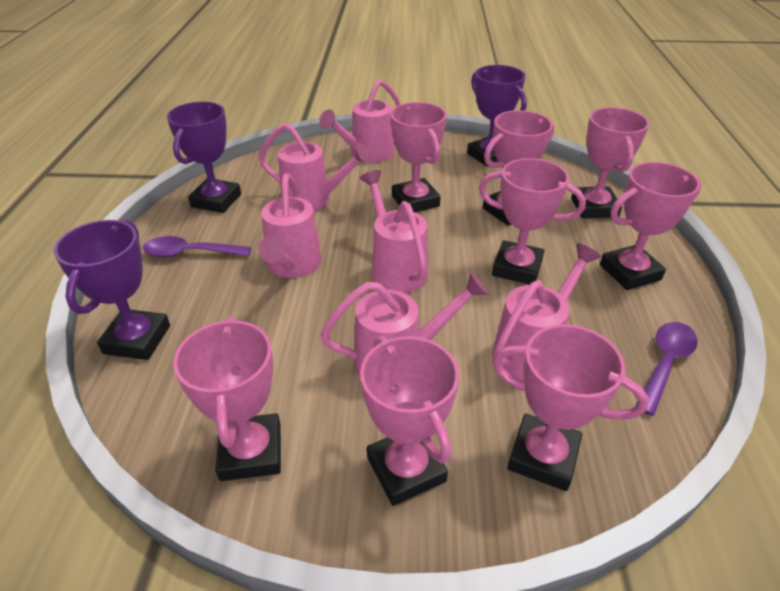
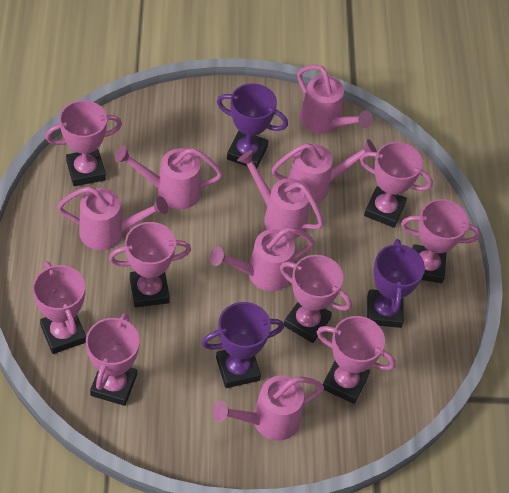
pink watering can: 6 -> 7
purple spoon: 2 -> 0

